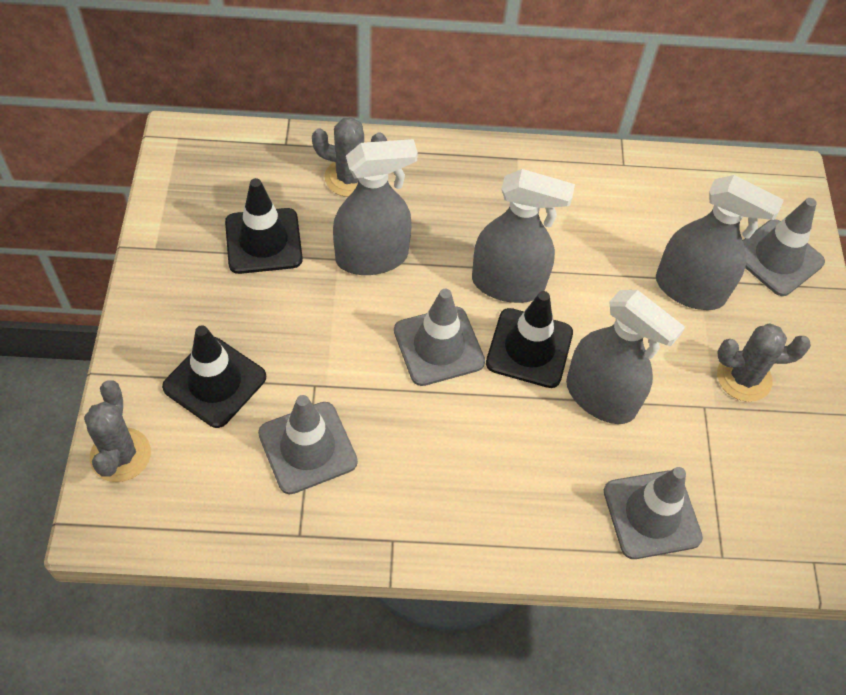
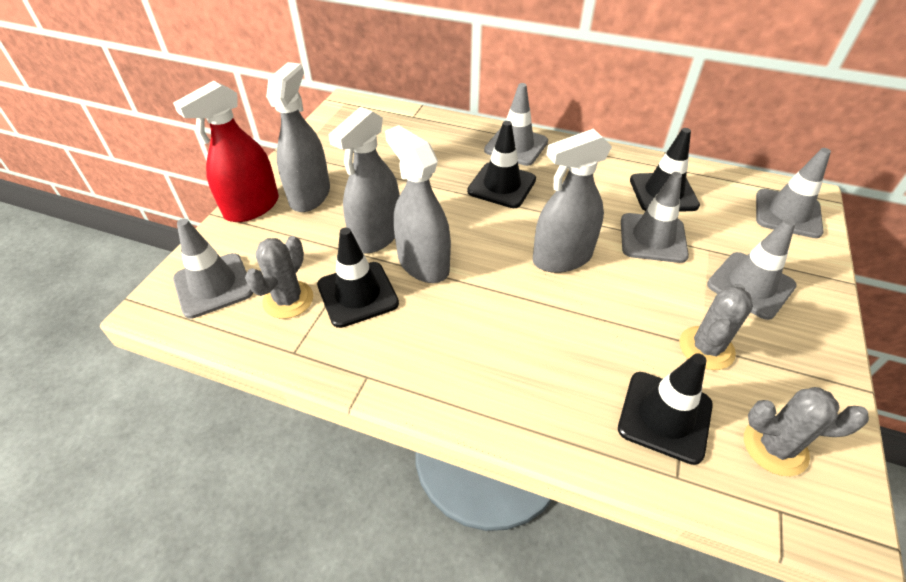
black traffic cone: 3 -> 4
grey traffic cone: 4 -> 5
red spray bottle: 0 -> 1

